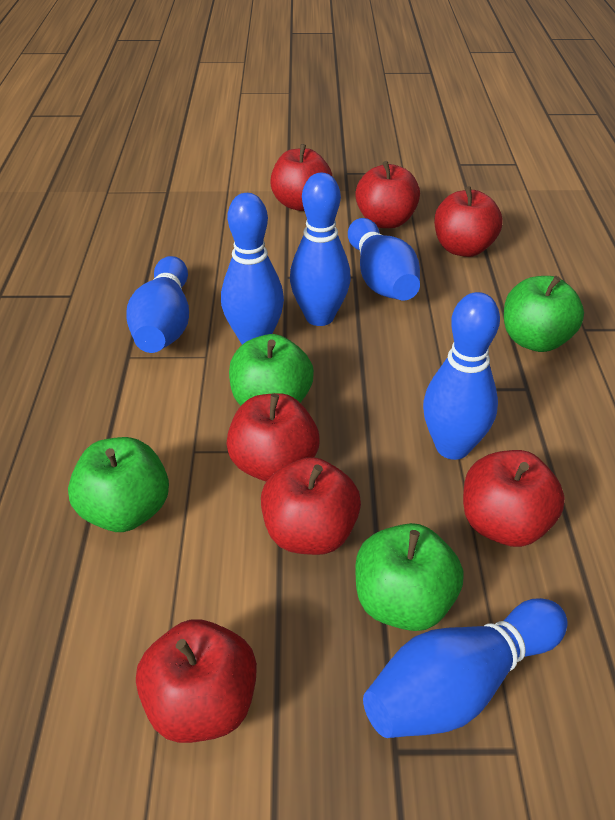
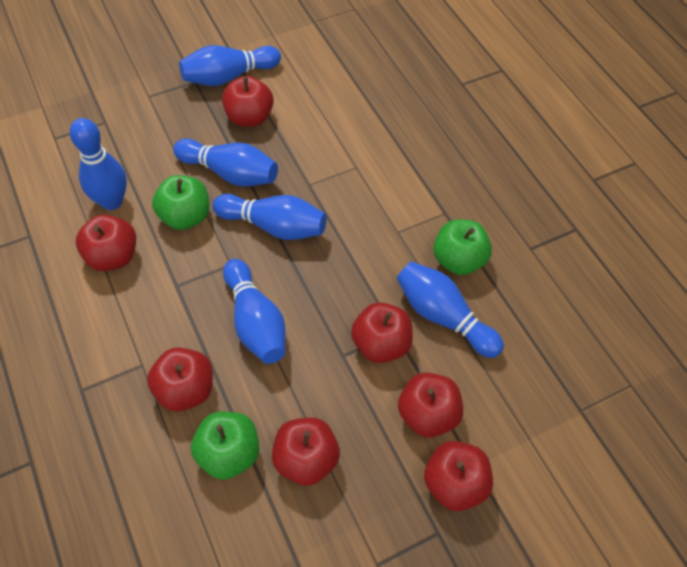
green apple: 4 -> 3

